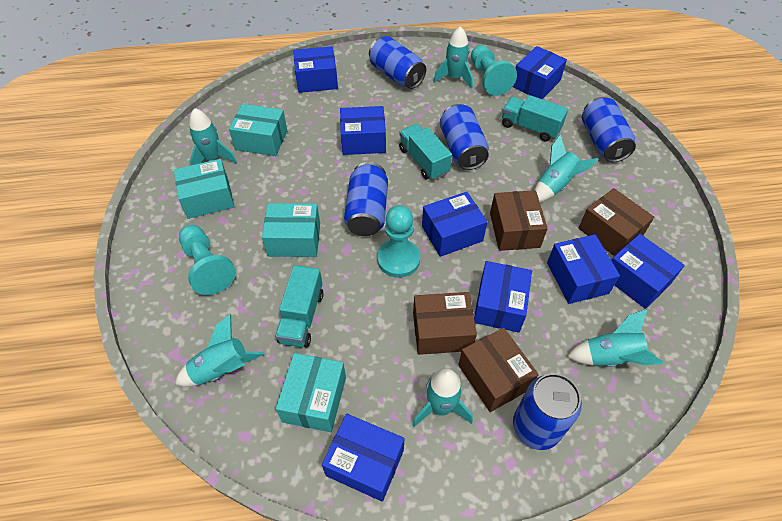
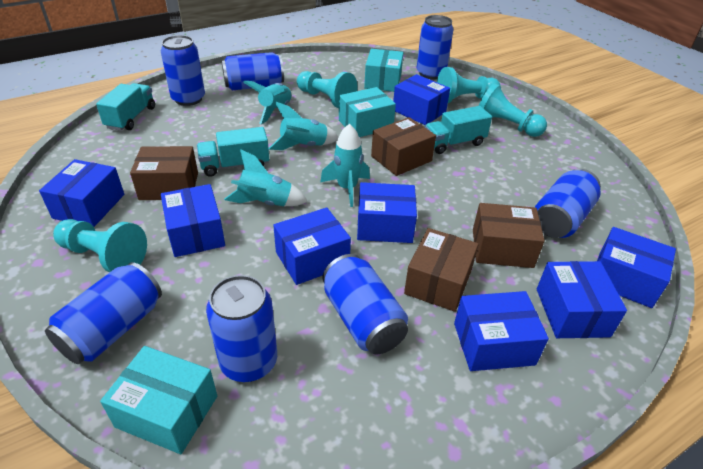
blue can: 5 -> 7
turquoise box: 4 -> 3
turquoise pawn: 3 -> 4
turquoise rocket: 6 -> 4

